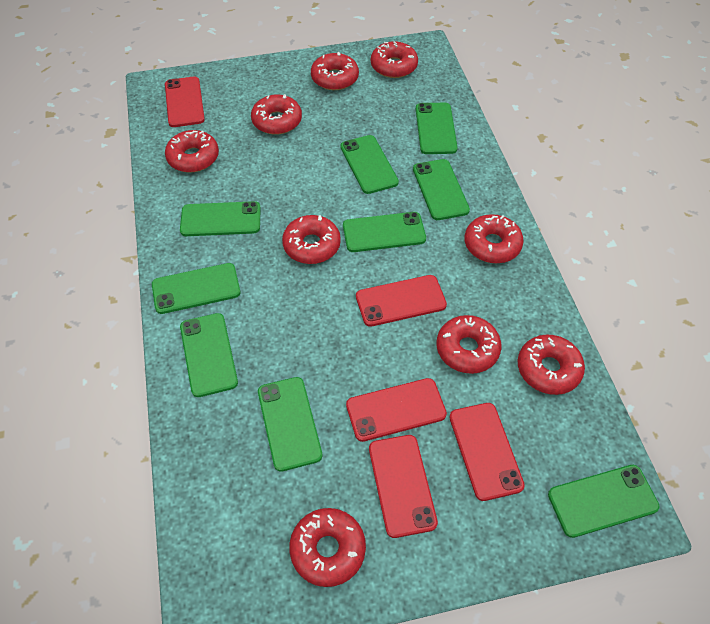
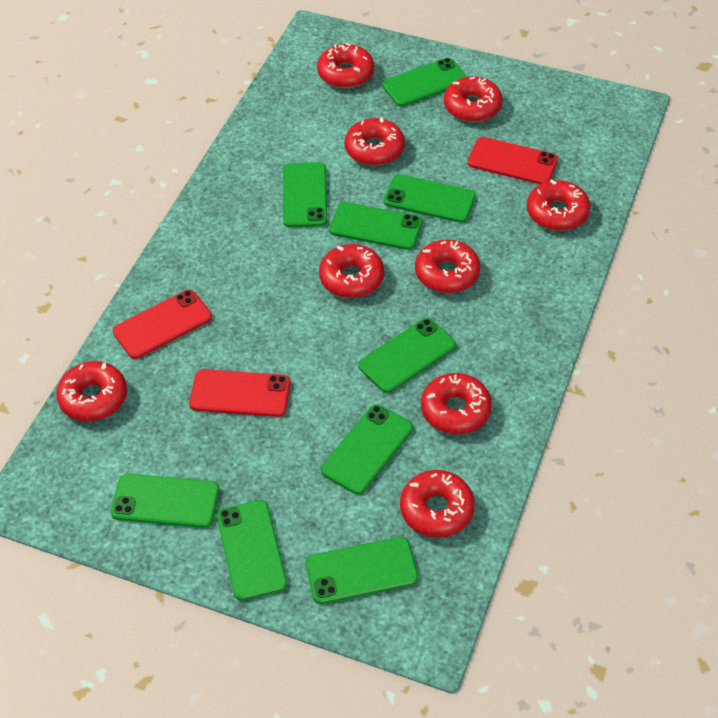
red phone: 5 -> 3

